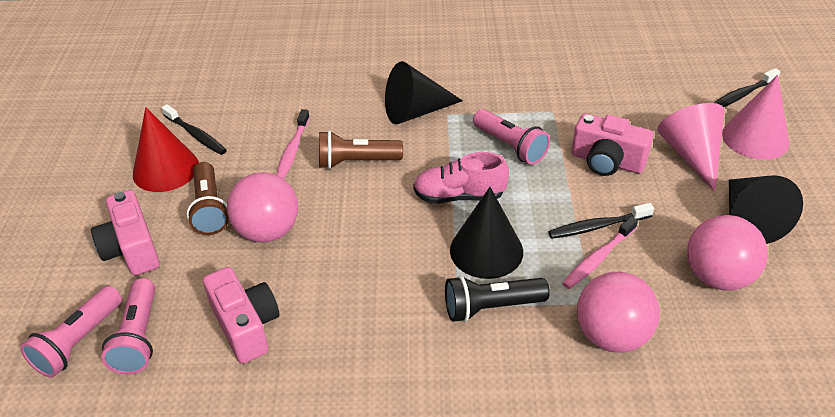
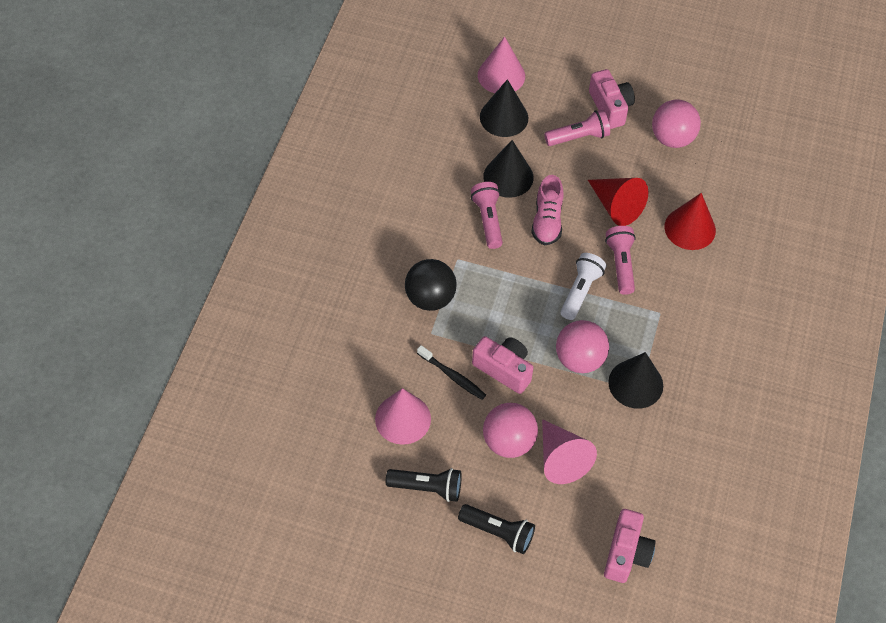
black ball: 0 -> 1
black flashlight: 1 -> 2
black toothbrush: 3 -> 1
brown flashlight: 2 -> 0
pink cone: 2 -> 3
pink toothbrush: 2 -> 0
red cone: 1 -> 2
white flashlight: 0 -> 1

